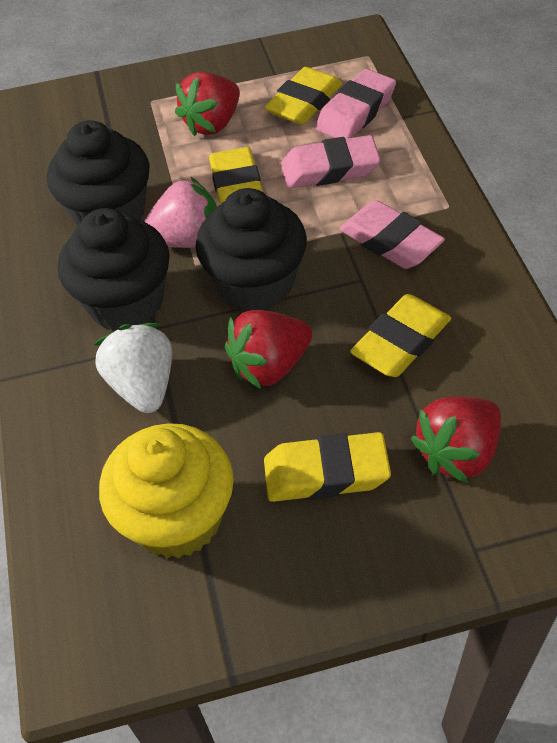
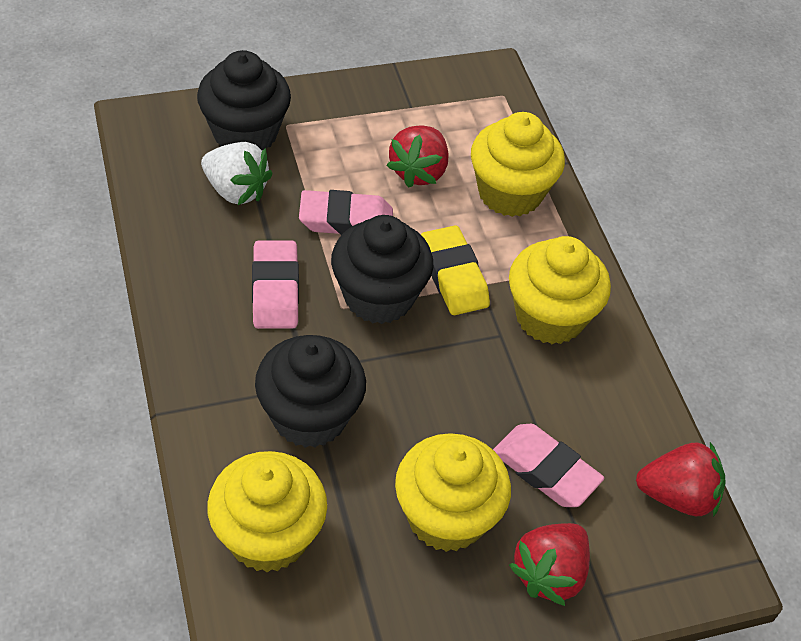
pink strawberry: 1 -> 0
yellow cupcake: 1 -> 4
yellow eraser: 4 -> 1

